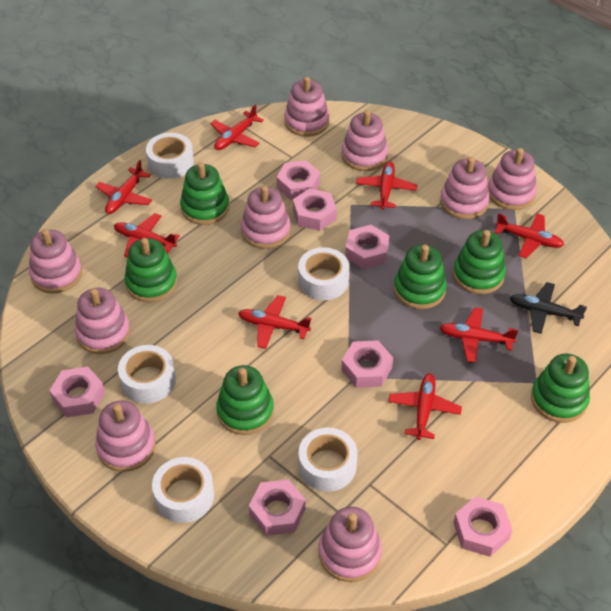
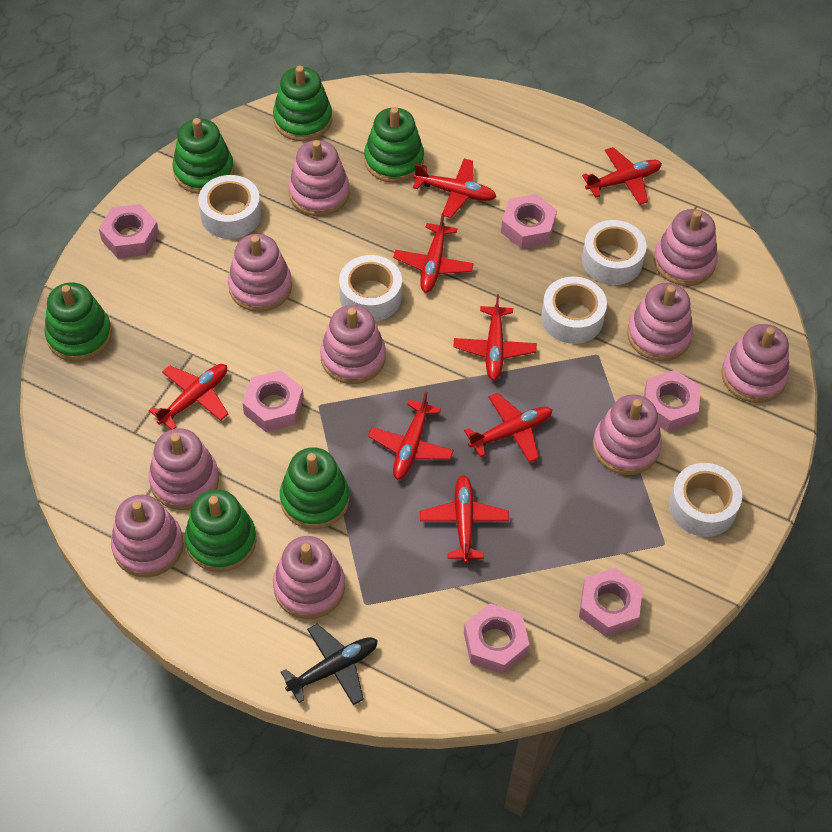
pink nut: 7 -> 6
pink stacking toy: 9 -> 10

